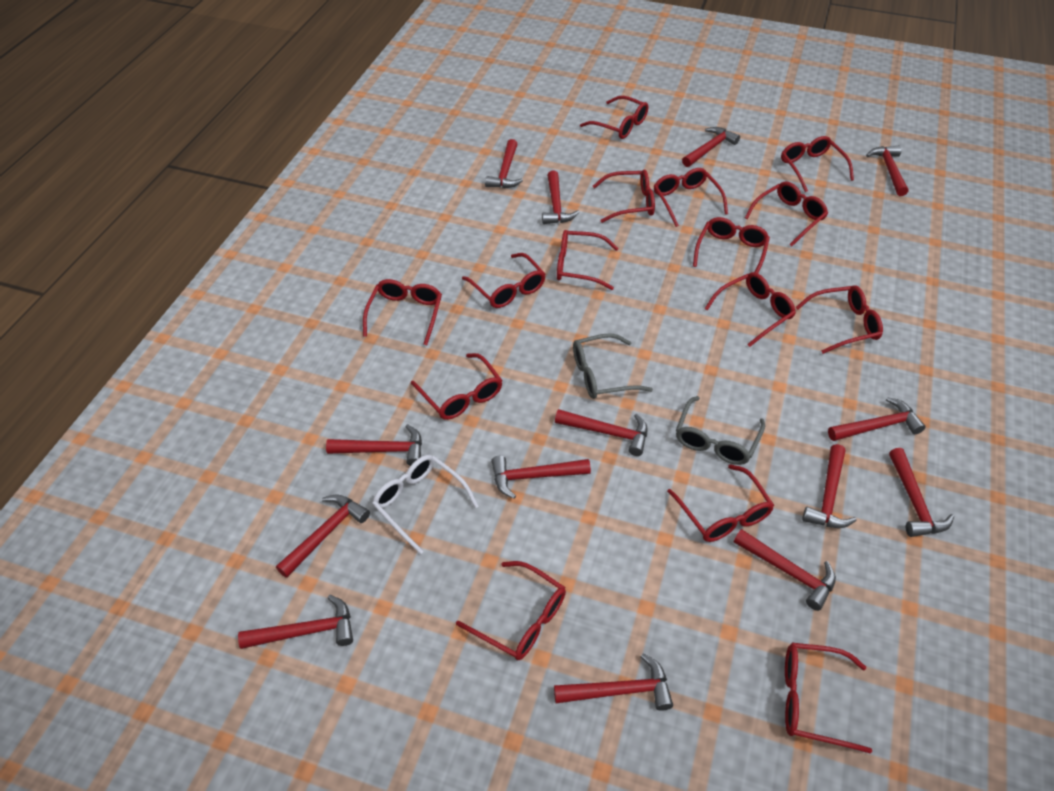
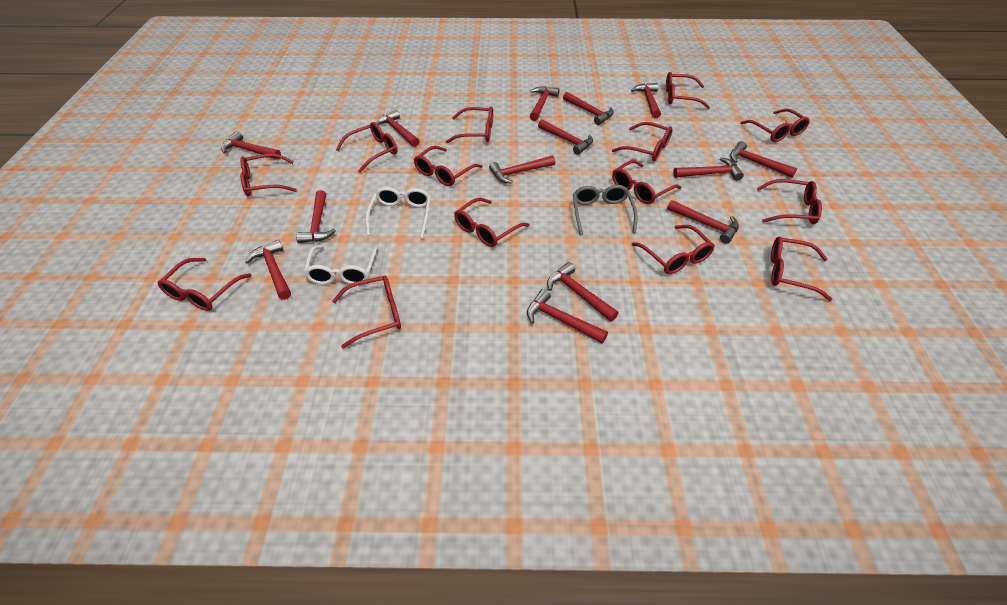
grey glasses: 2 -> 1
red glasses: 15 -> 14
white glasses: 1 -> 2

